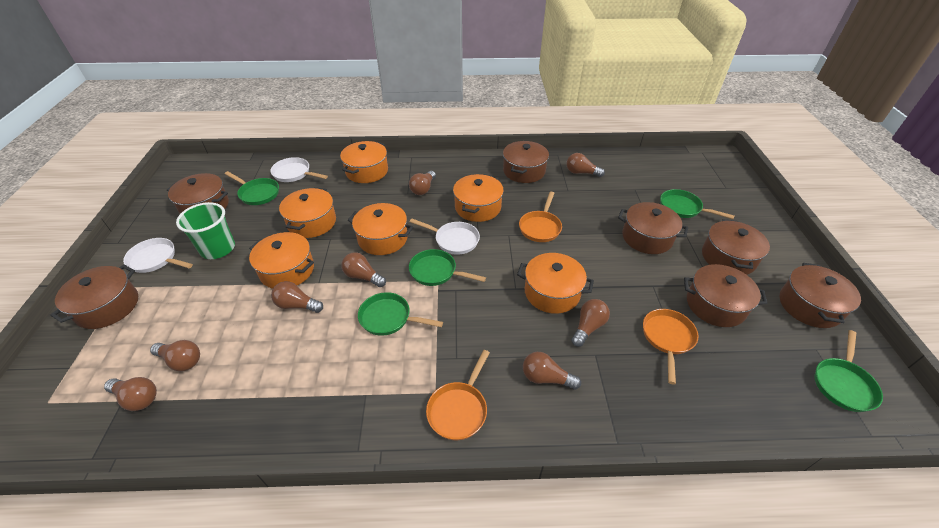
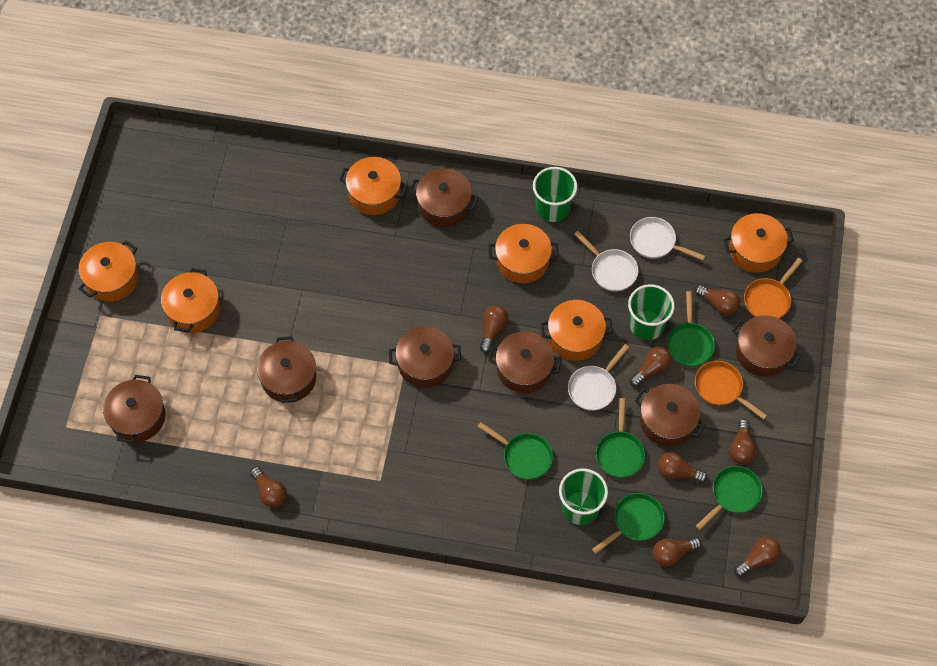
green cup: 1 -> 3
orange pan: 3 -> 2

